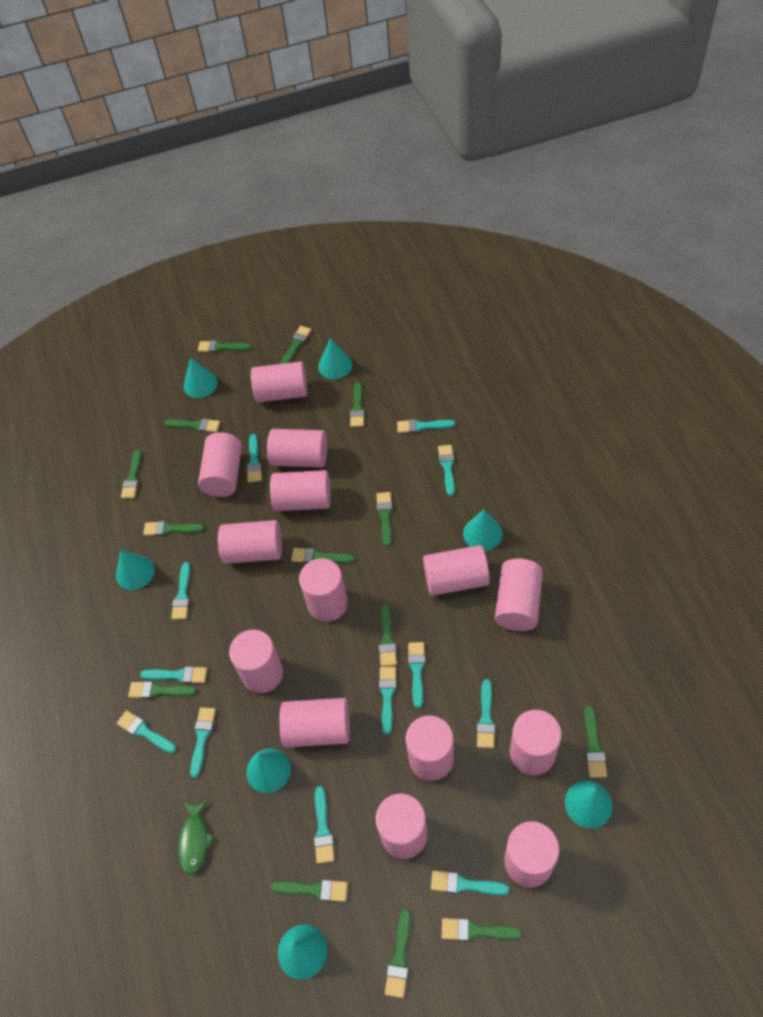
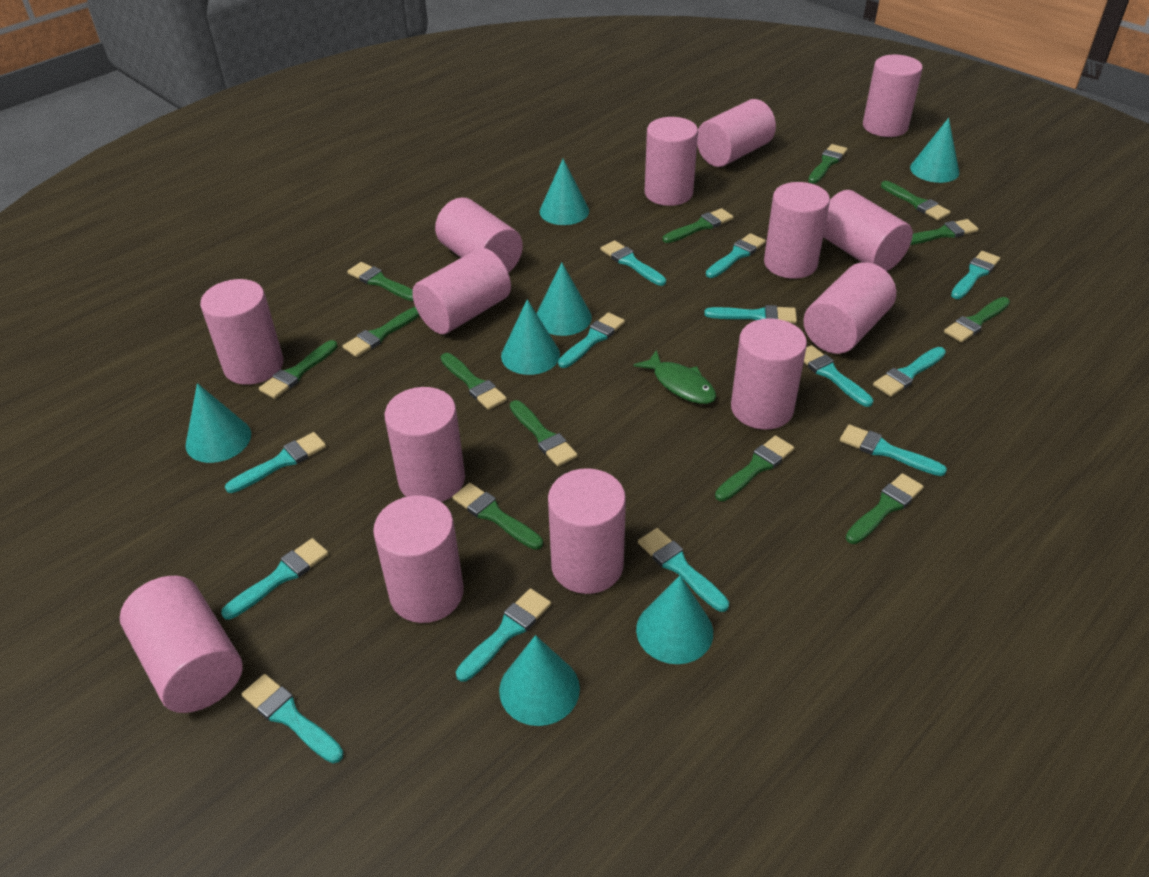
green brush: 14 -> 13
turquoise brush: 12 -> 13

